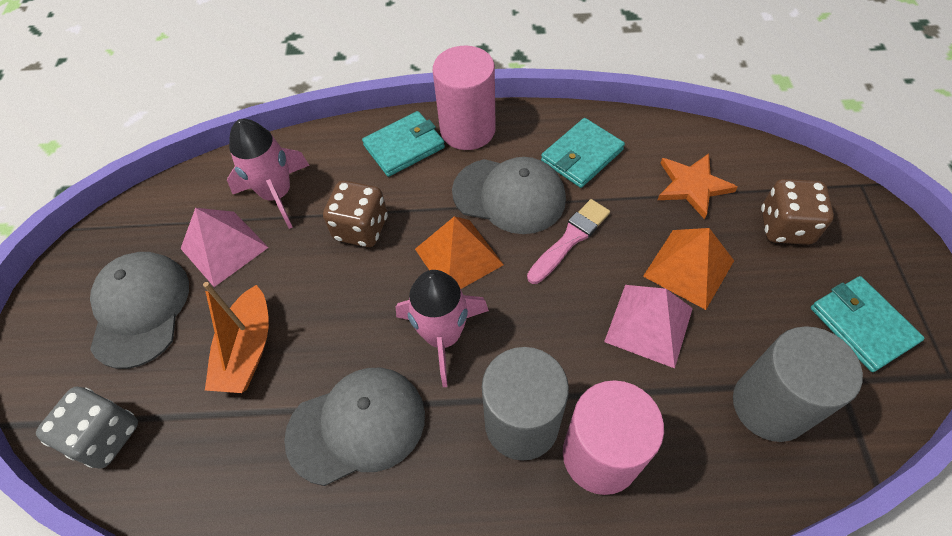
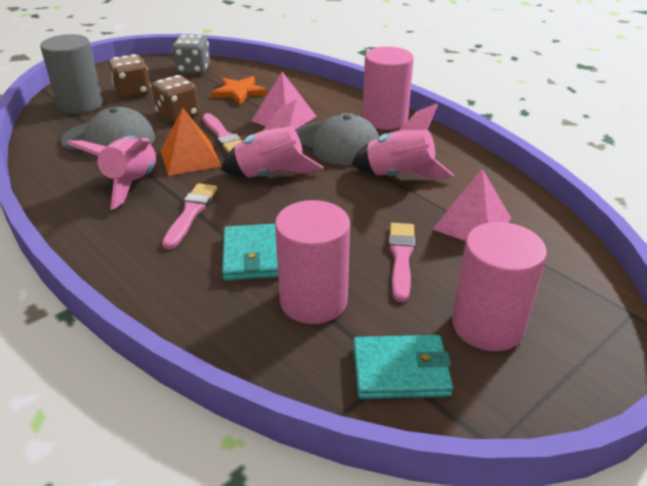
grey cap: 3 -> 2
grey cylinder: 2 -> 1
orange boat: 1 -> 0
orange pyramid: 2 -> 1
pink brush: 1 -> 3
pink cylinder: 2 -> 3
pink rocket: 2 -> 3
turquoise wallet: 3 -> 2

